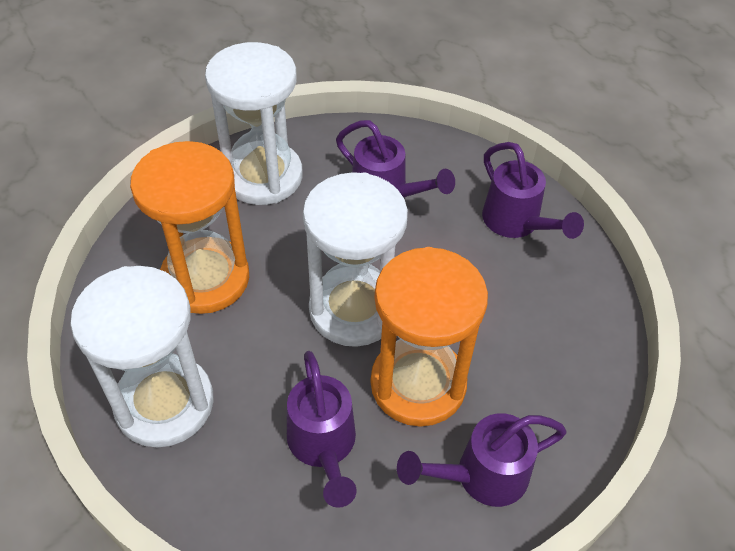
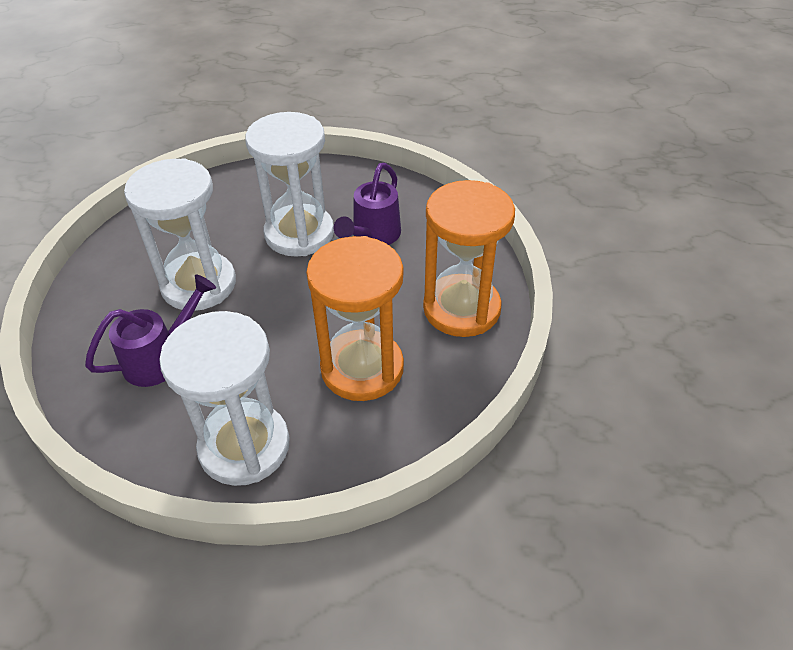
purple watering can: 4 -> 2

